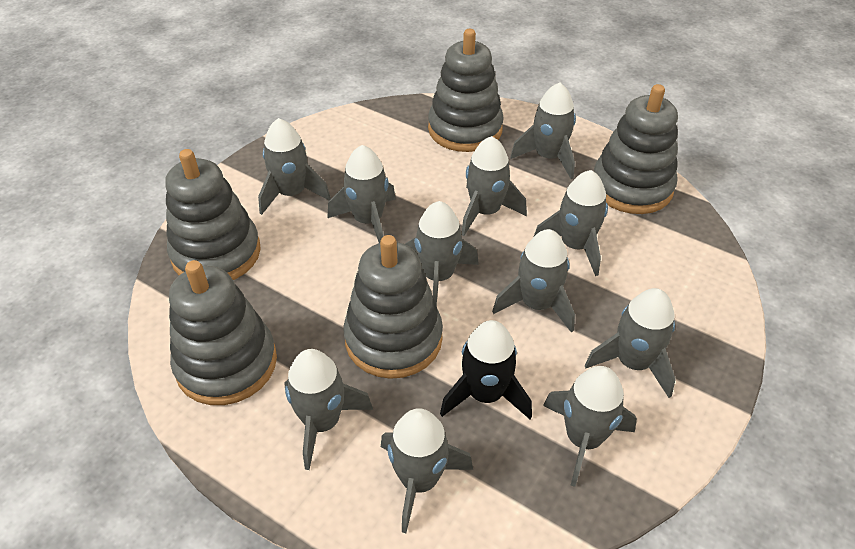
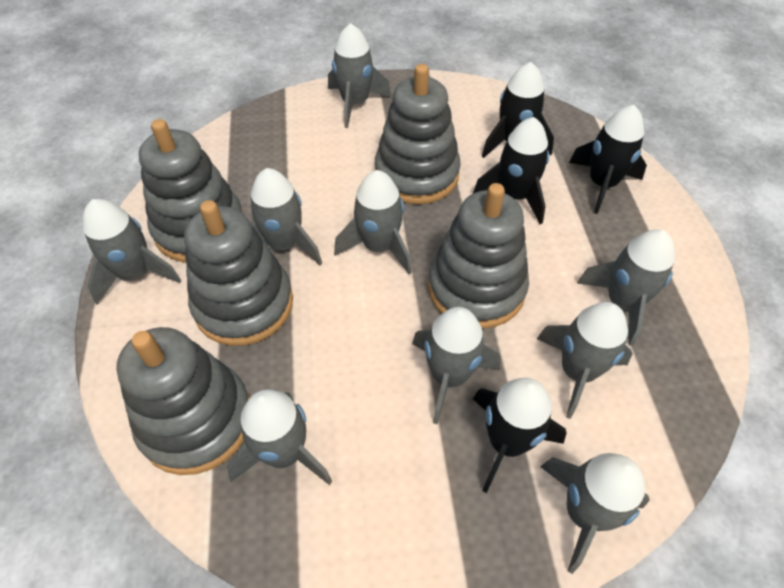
black rocket: 1 -> 4
grey rocket: 11 -> 9

